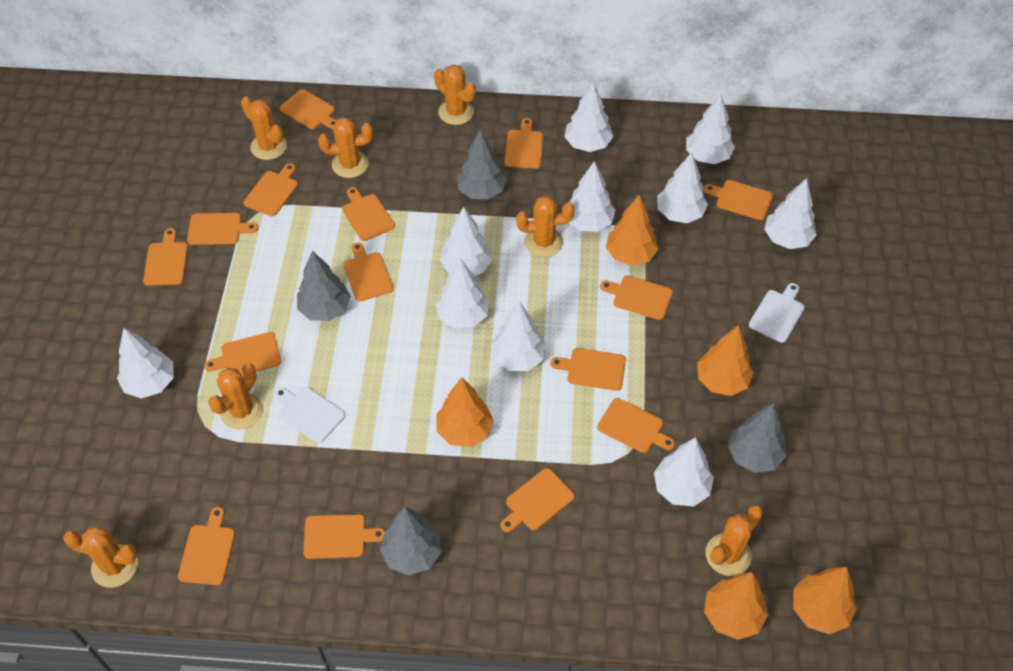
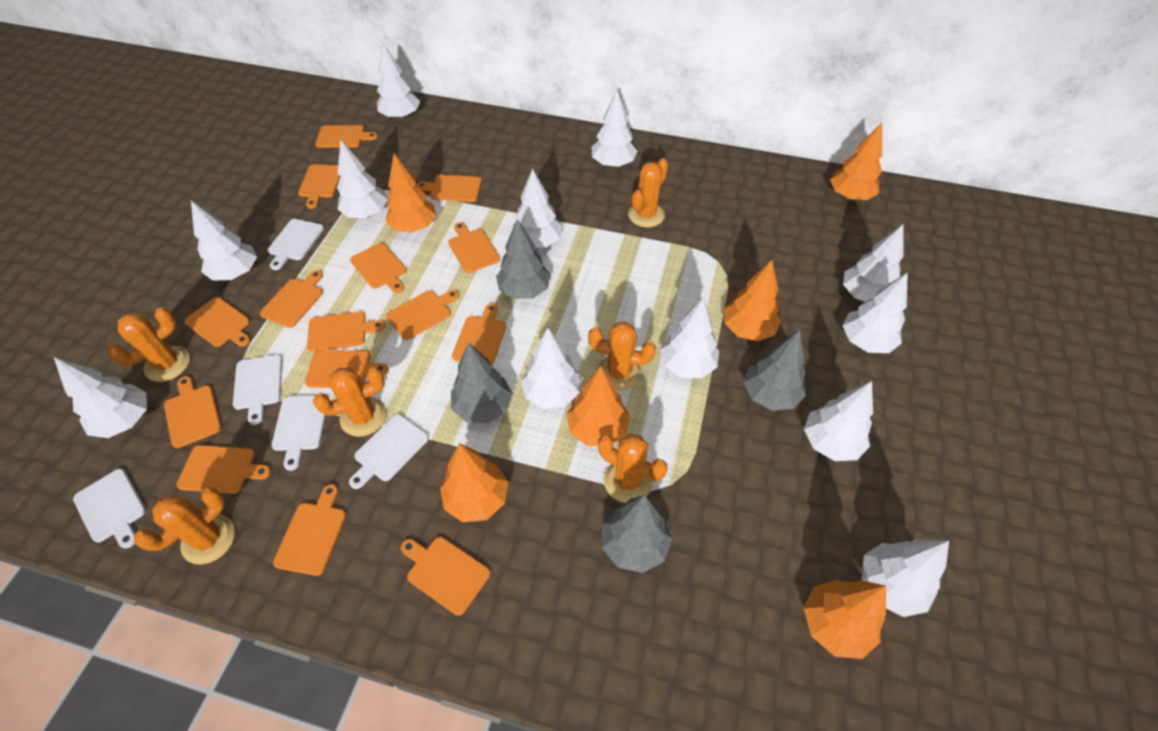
orange cactus: 7 -> 6
orange tree: 5 -> 6
white cutting board: 2 -> 5
white tree: 10 -> 12

